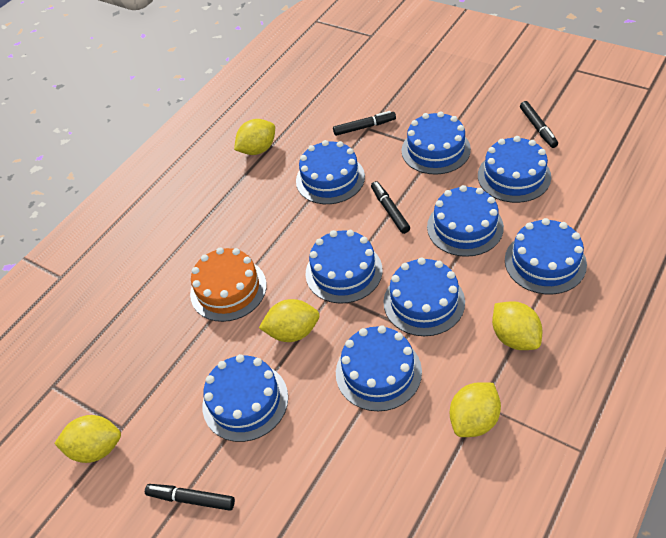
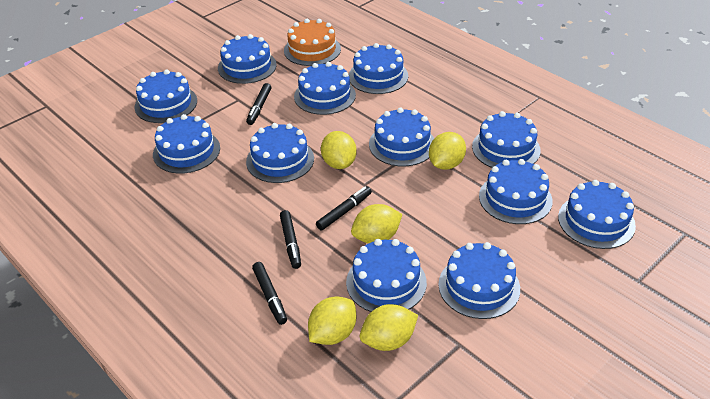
blue cake: 9 -> 12

